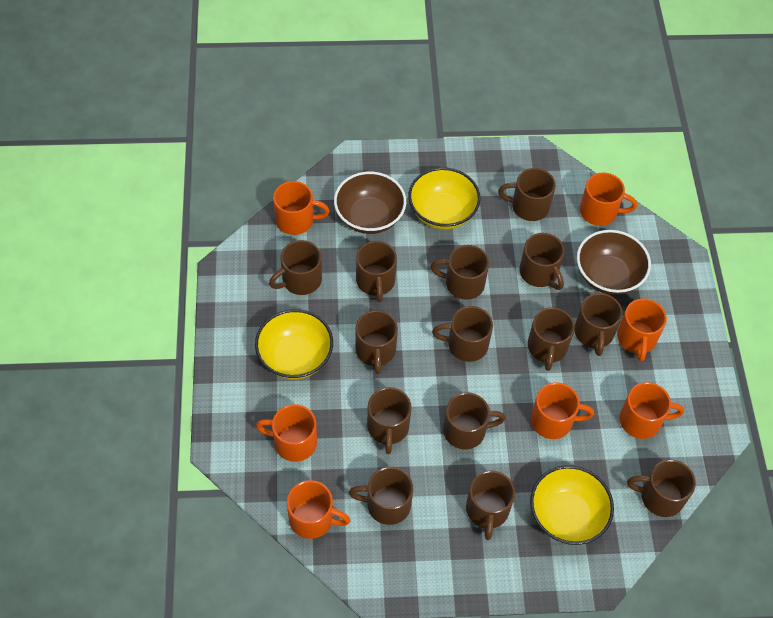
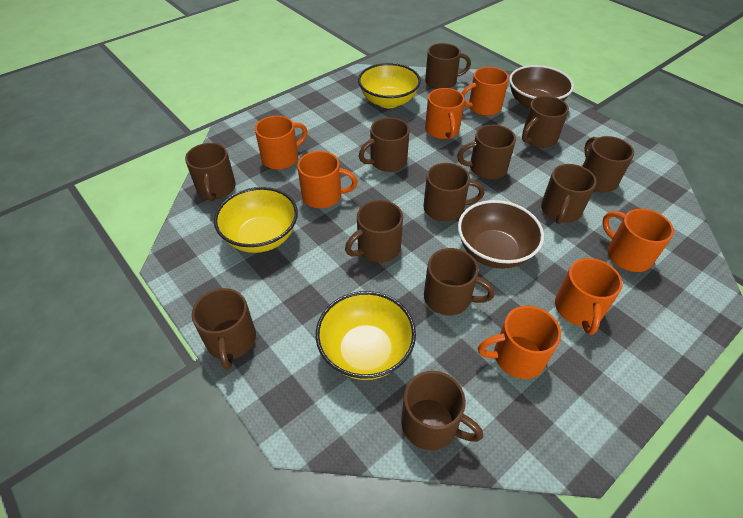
brown mug: 14 -> 12

